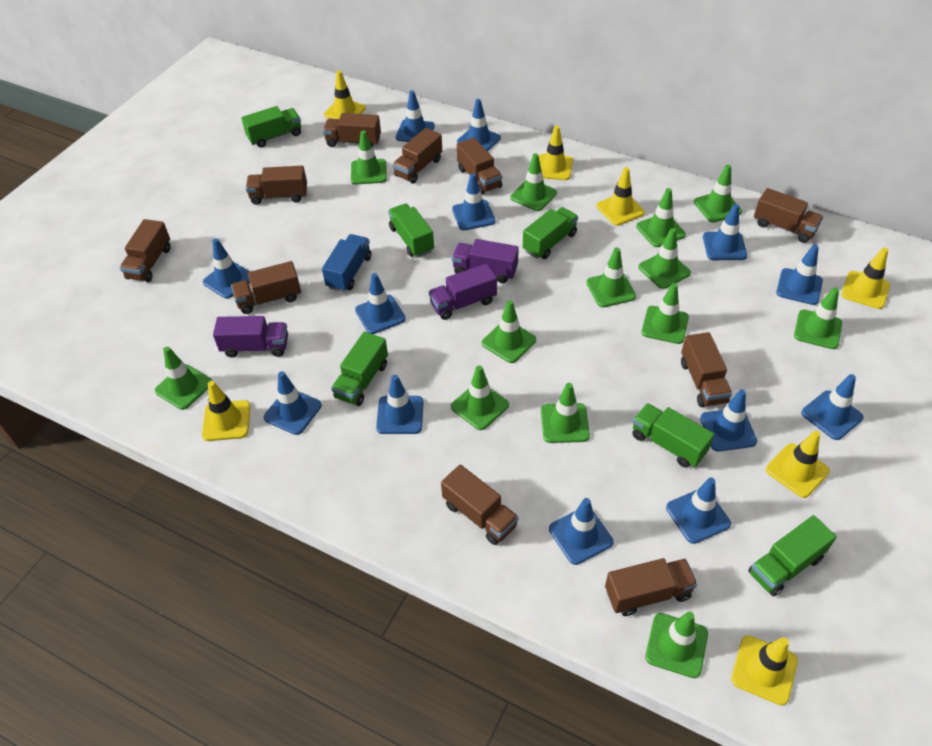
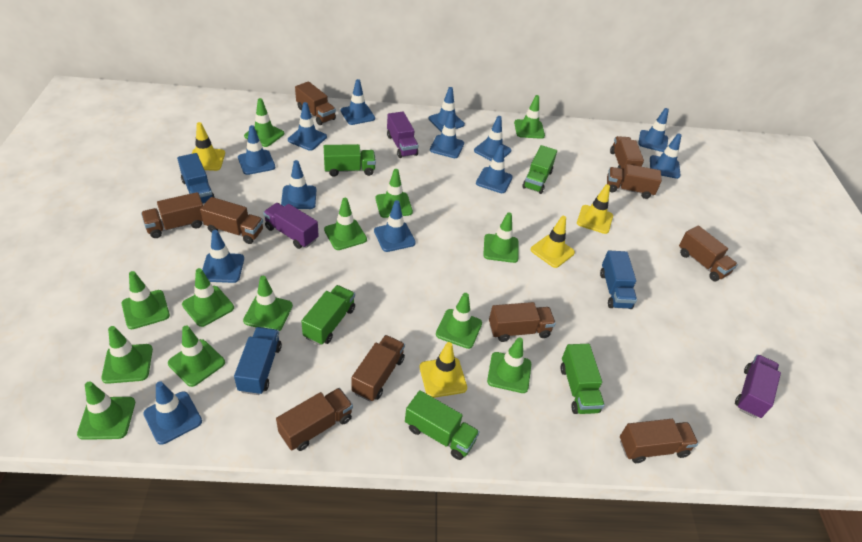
blue truck: 1 -> 3
green truck: 6 -> 5
yellow traffic cone: 7 -> 4

